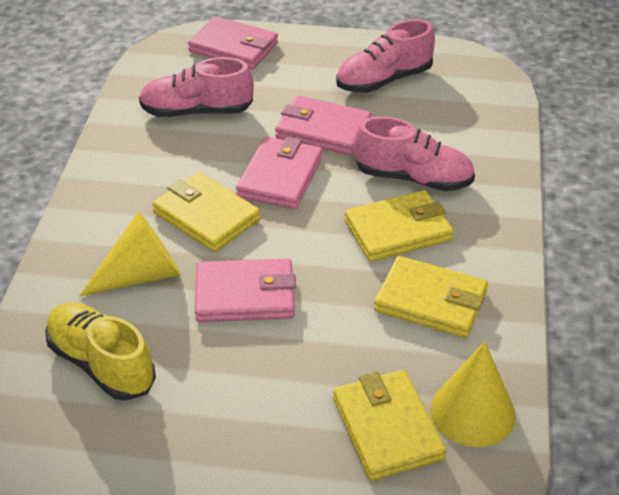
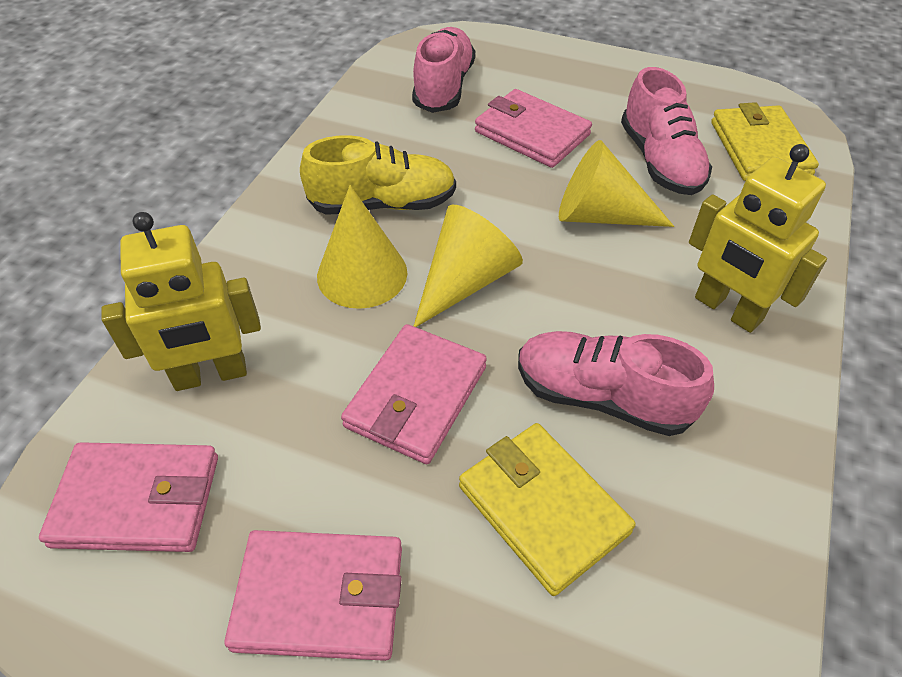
yellow cone: 2 -> 3
yellow robot: 0 -> 2
yellow wallet: 4 -> 2

